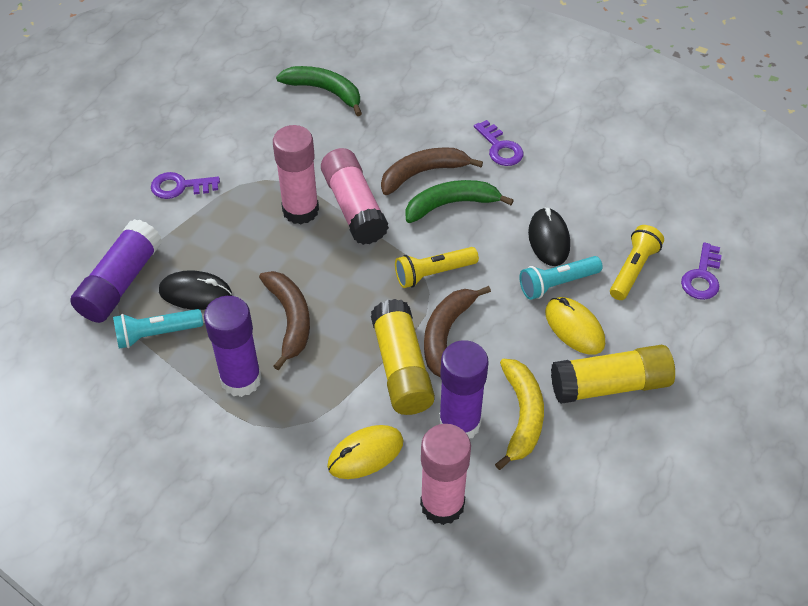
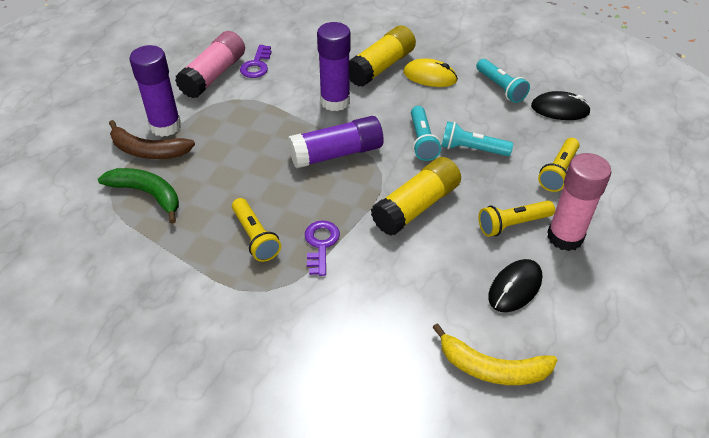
brown banana: 3 -> 1
green banana: 2 -> 1
pink glue stick: 3 -> 2
purple key: 3 -> 2
turquoise flashlight: 2 -> 3
yellow flashlight: 2 -> 3
yellow mouse: 2 -> 1

